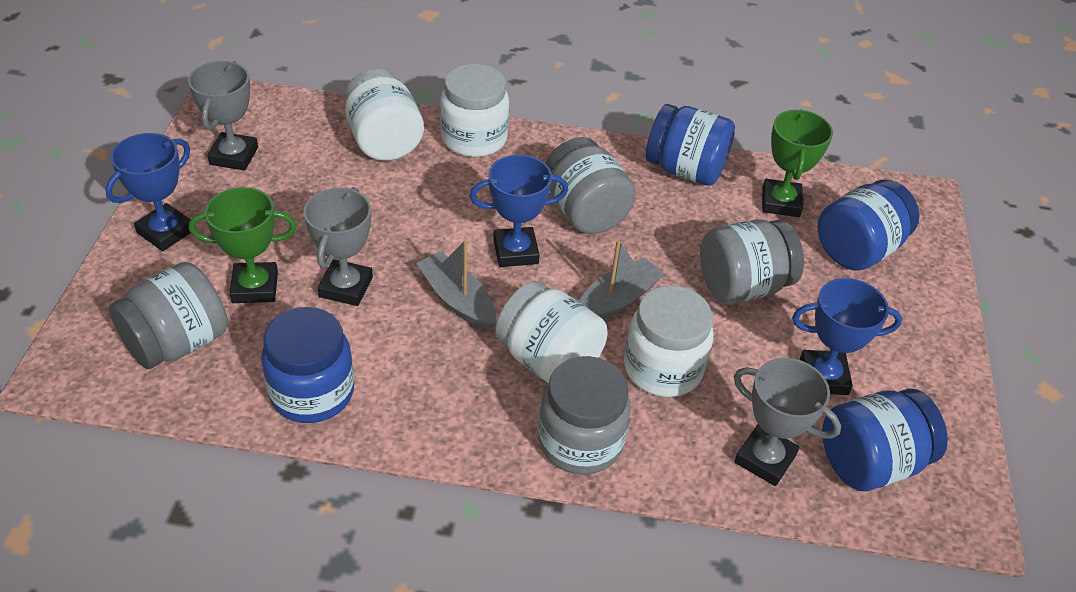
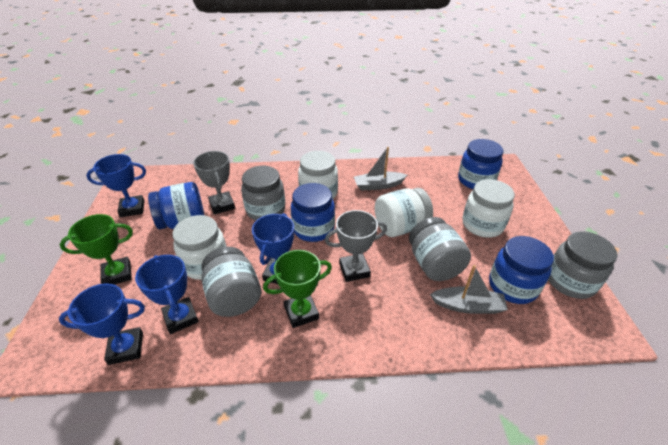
blue trophy: 3 -> 4
grey trophy: 3 -> 2

